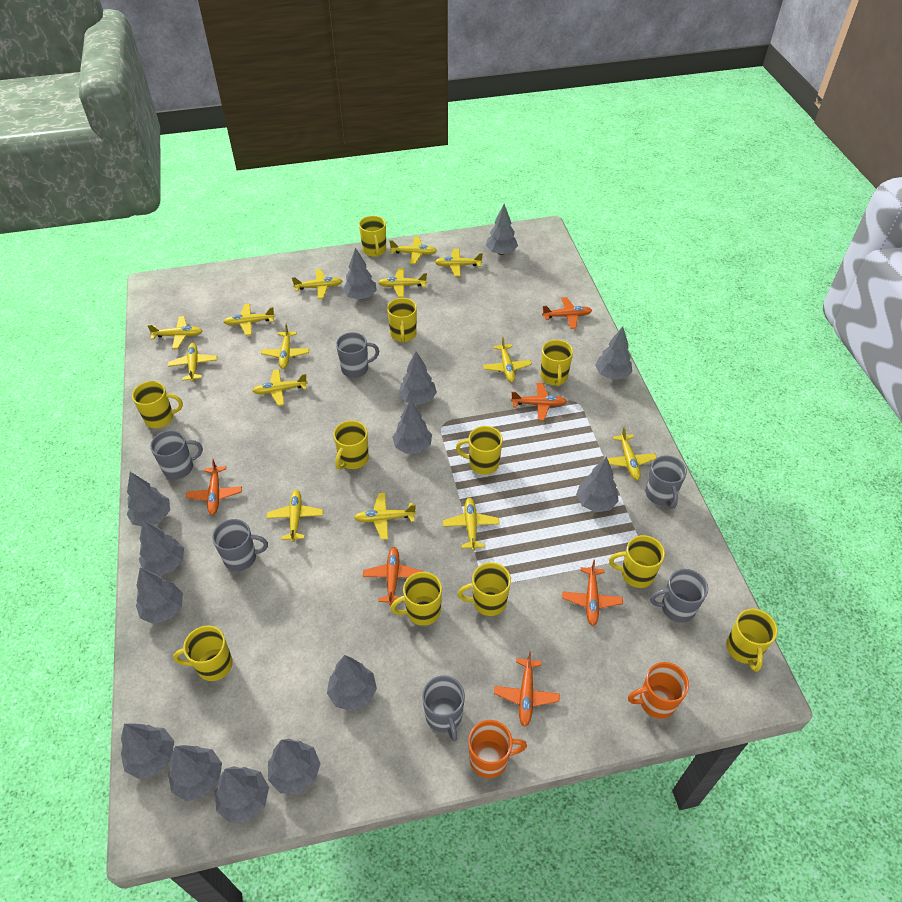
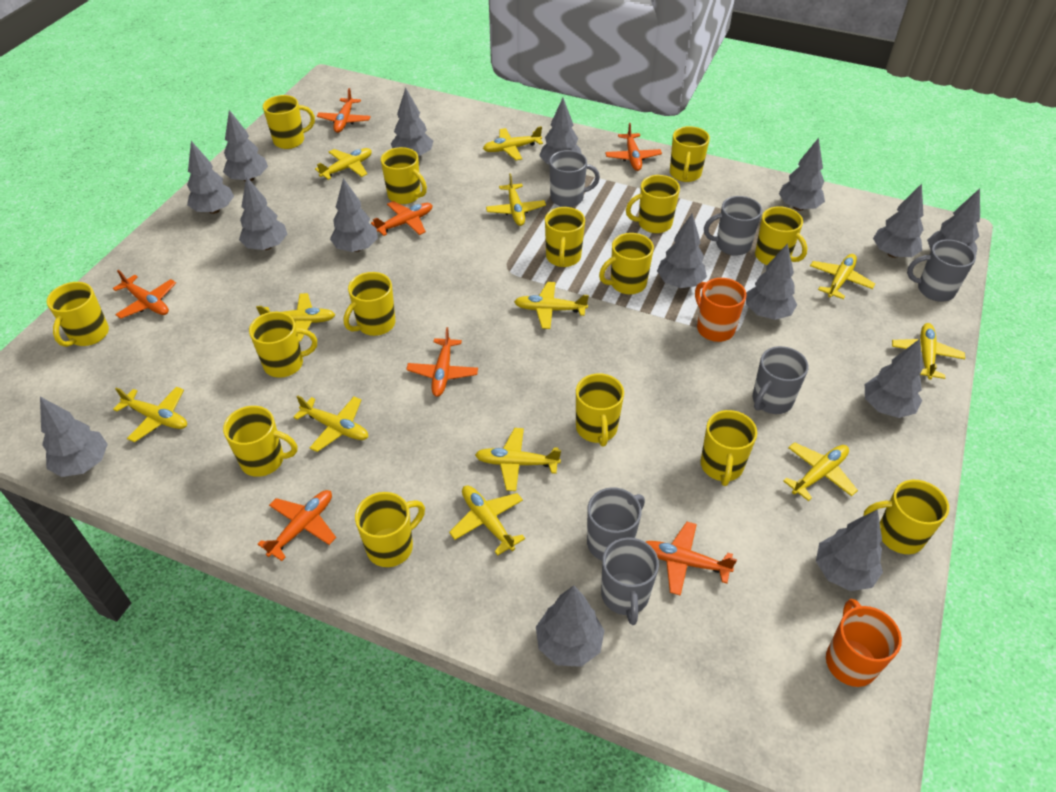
grey tree: 14 -> 15
orange plane: 6 -> 7
yellow mug: 11 -> 15
yellow plane: 14 -> 12

